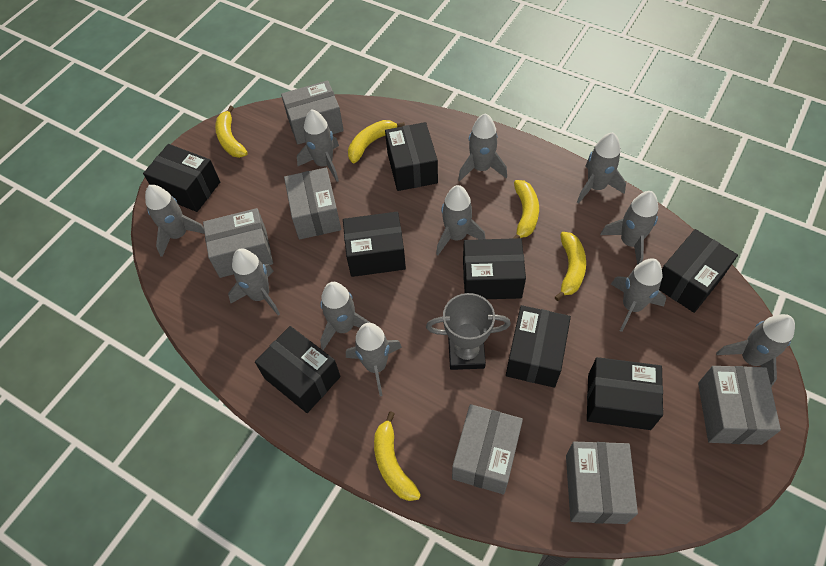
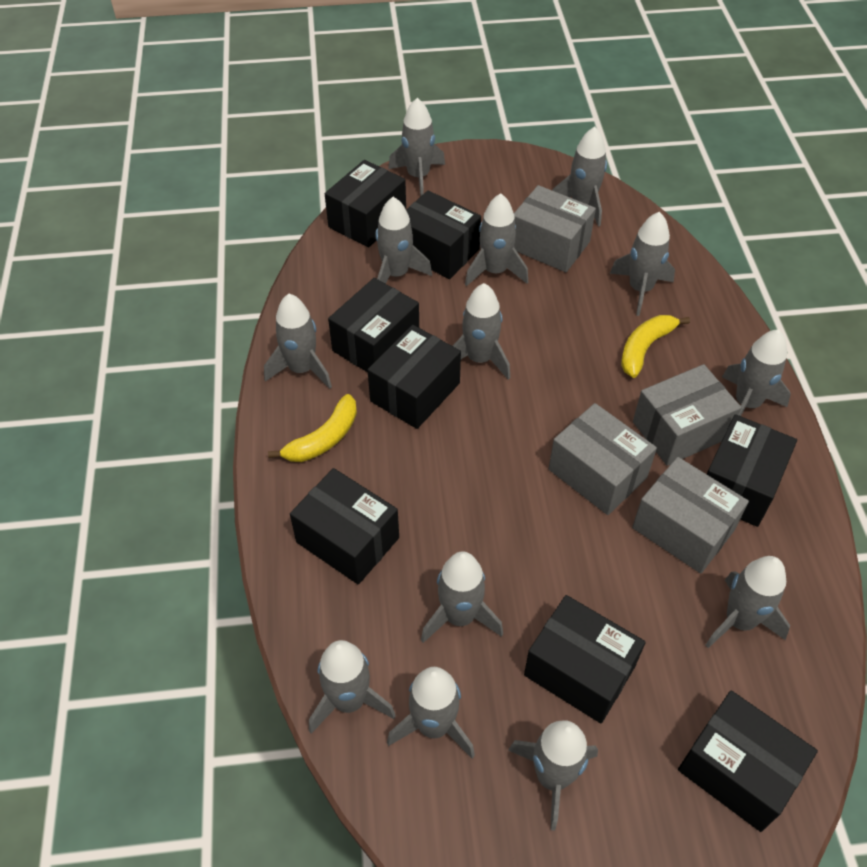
grey box: 6 -> 4
grey rocket: 11 -> 13
grey trophy: 1 -> 0
yellow banana: 5 -> 2

